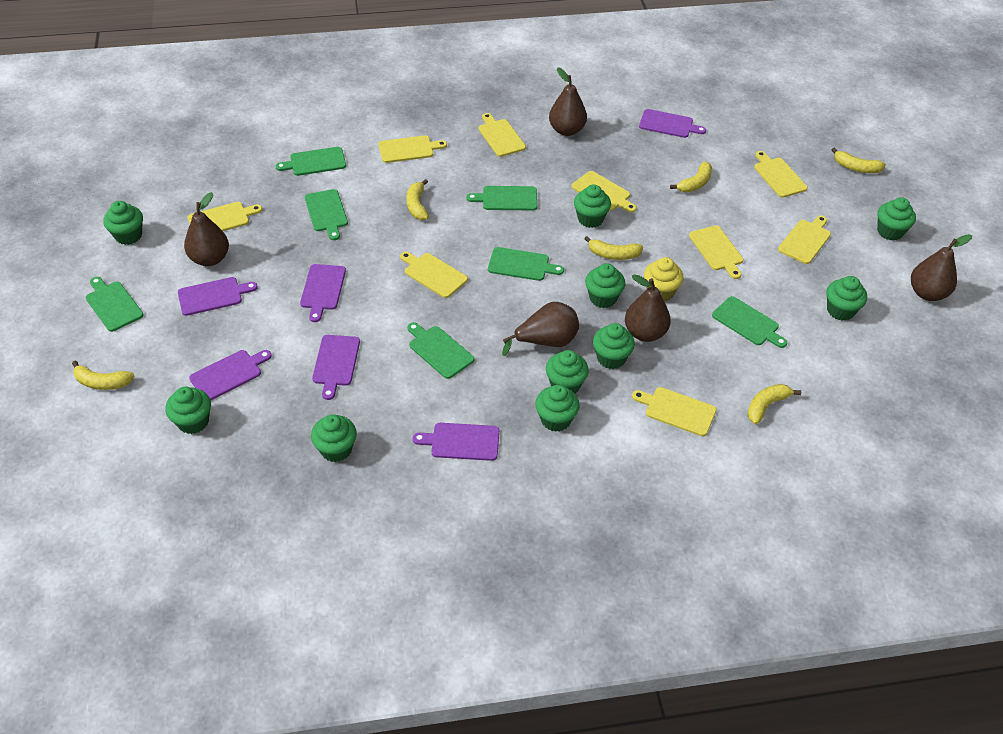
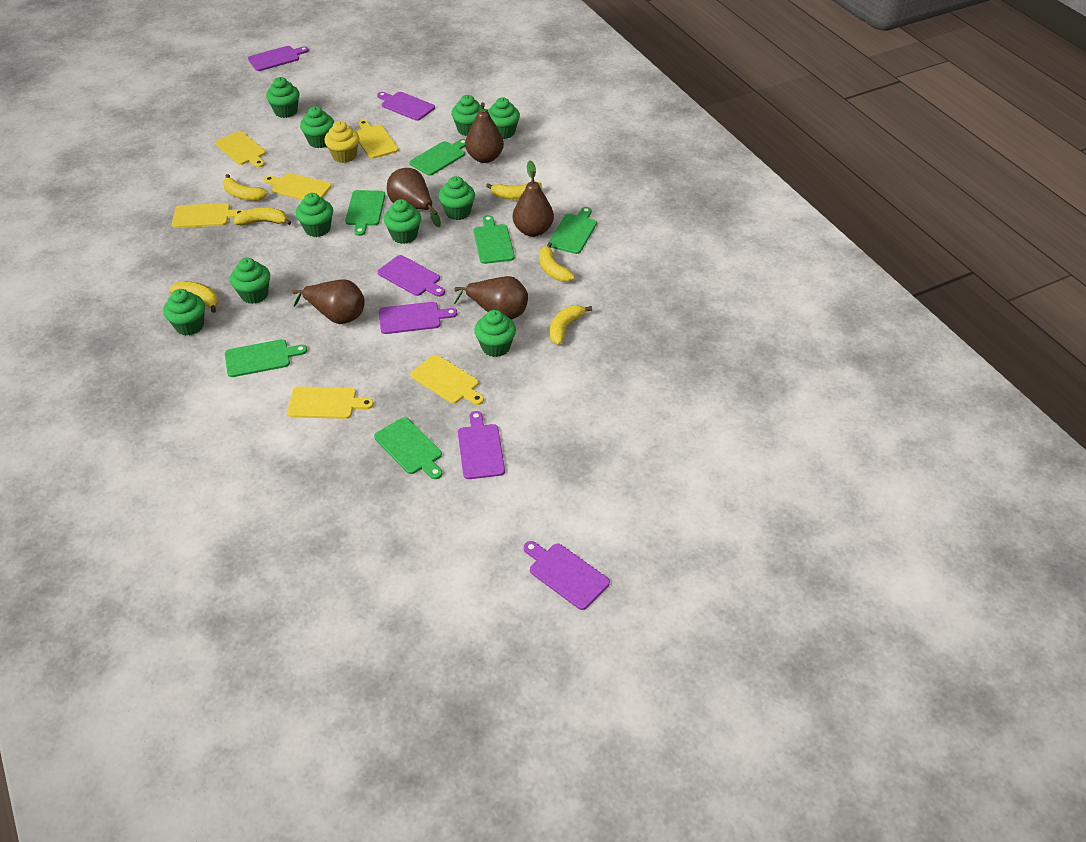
green cutting board: 7 -> 6
yellow cutting board: 9 -> 6

